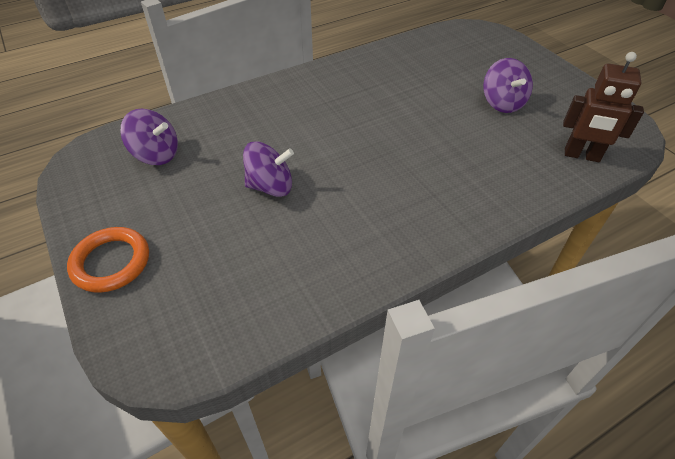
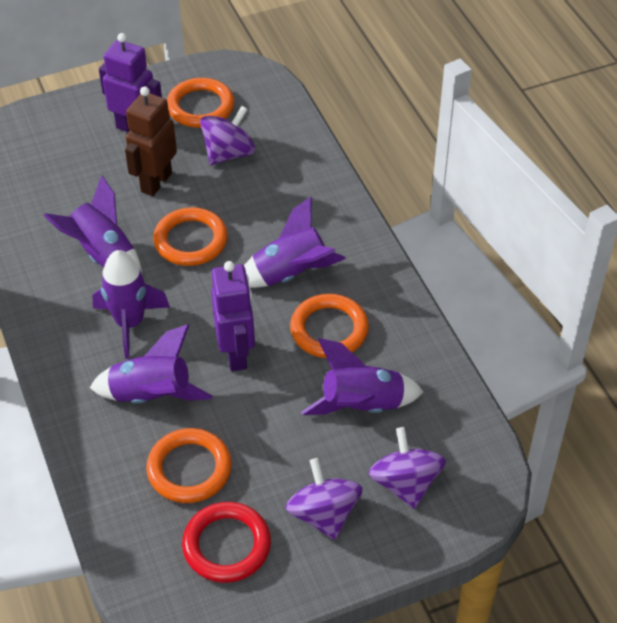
orange ring: 1 -> 4
purple robot: 0 -> 2
purple rocket: 0 -> 5
red ring: 0 -> 1

